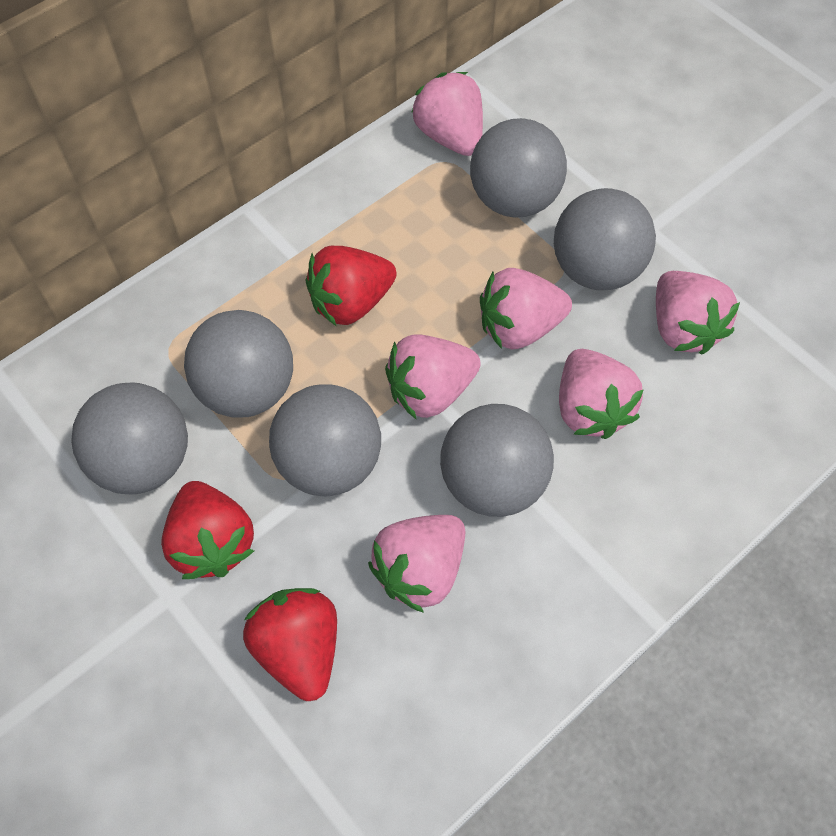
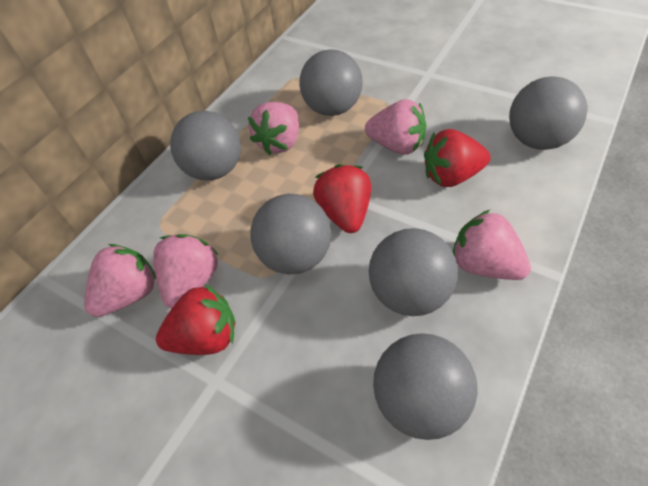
pink strawberry: 6 -> 5

